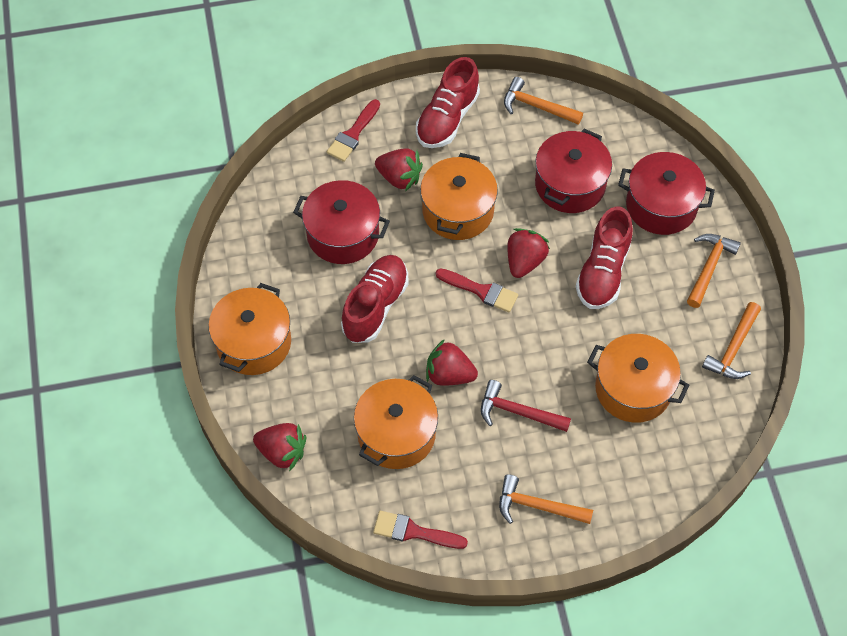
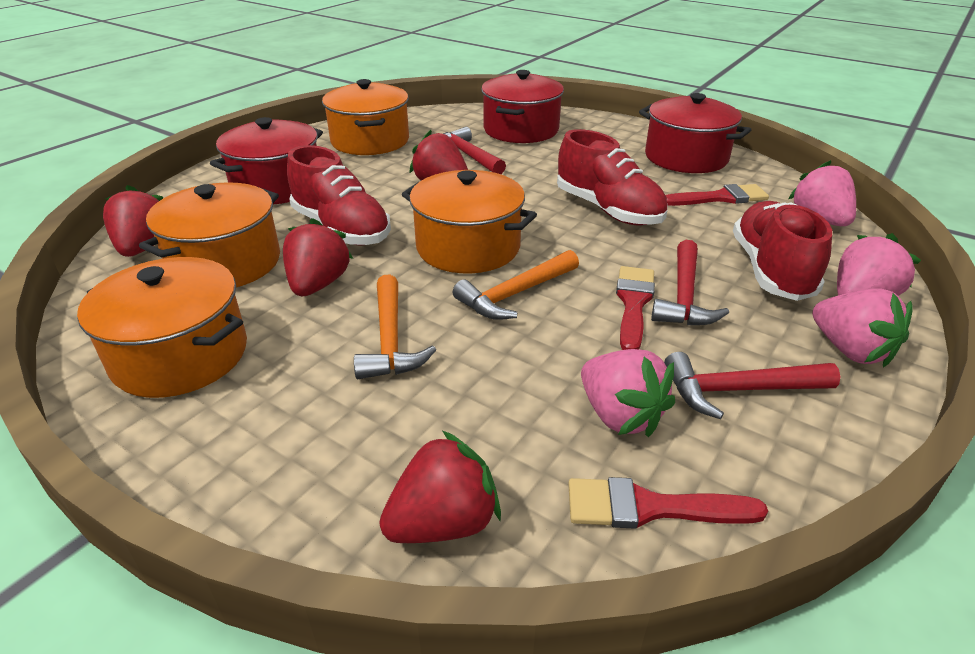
orange hammer: 4 -> 2
pink strawberry: 0 -> 4
red hammer: 1 -> 3

